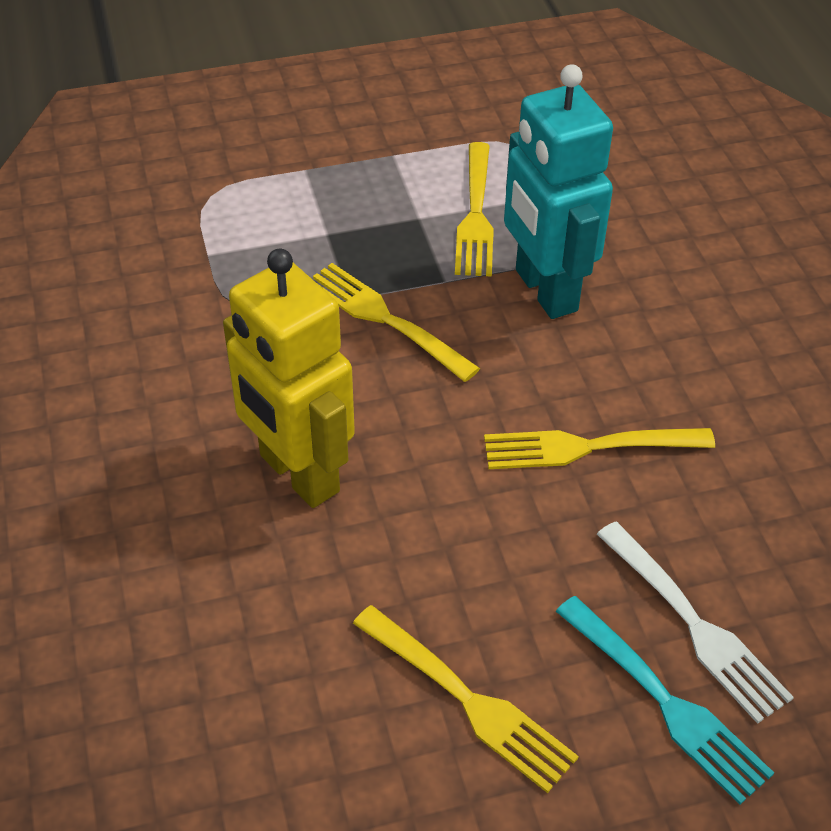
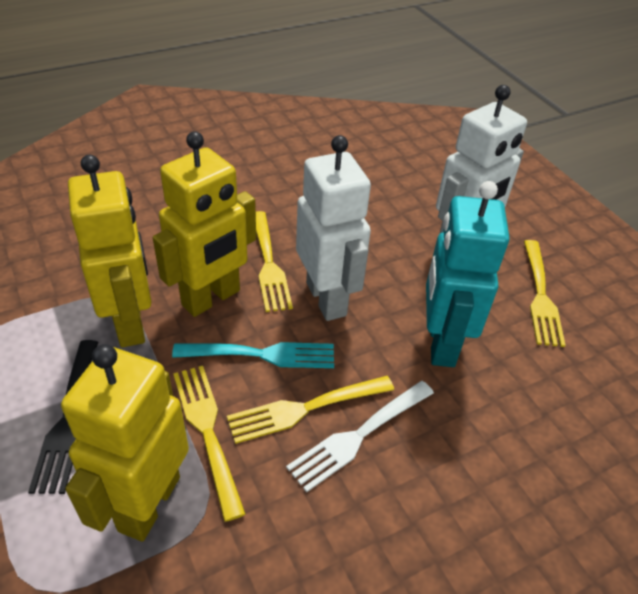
black fork: 0 -> 1
white robot: 0 -> 2
yellow robot: 1 -> 3

